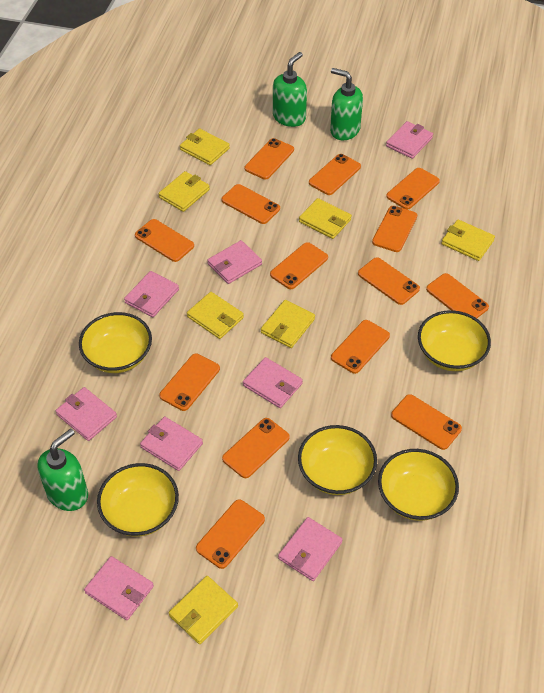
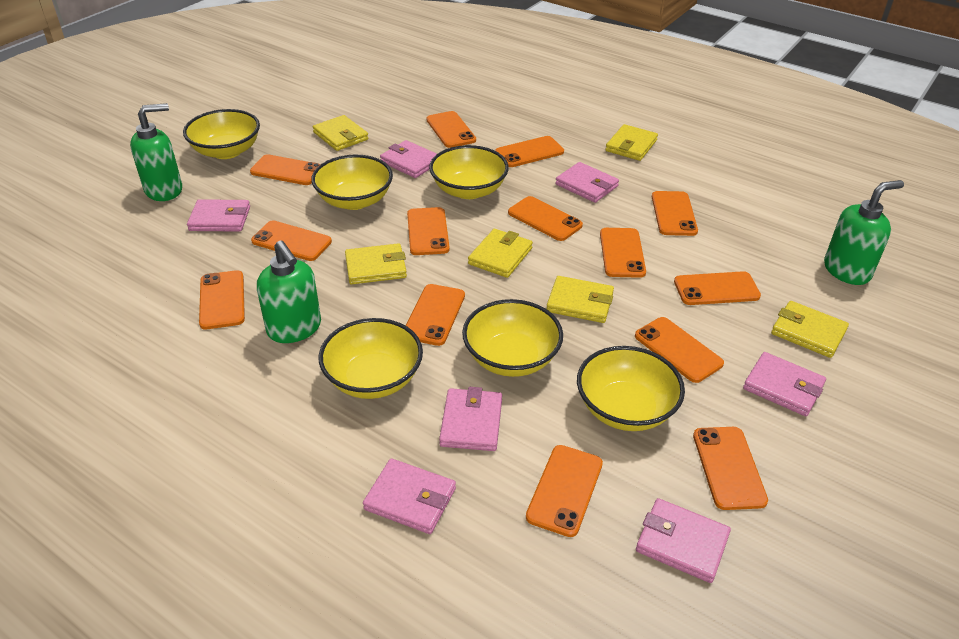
pink wallet: 8 -> 7
yellow bowl: 5 -> 6
yellow wallet: 7 -> 6

